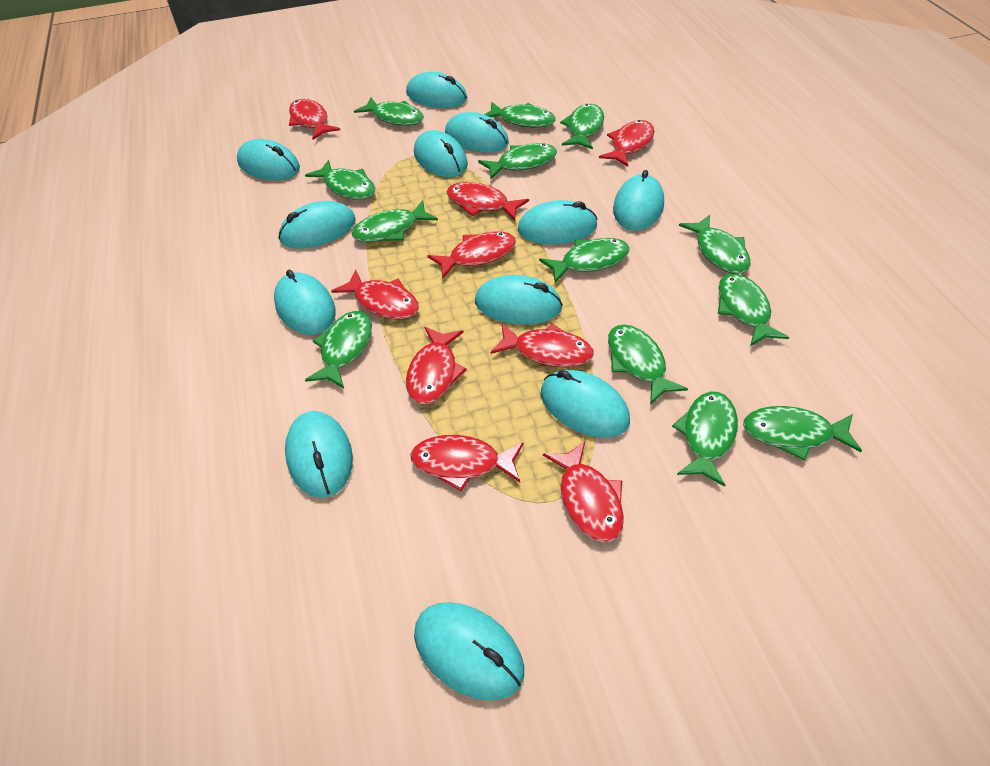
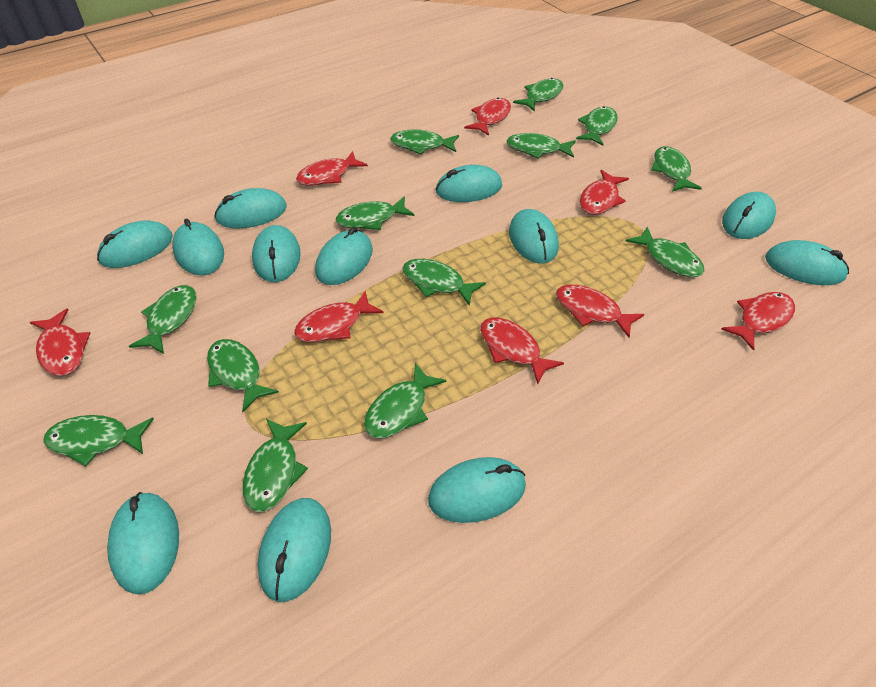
red fish: 9 -> 8

